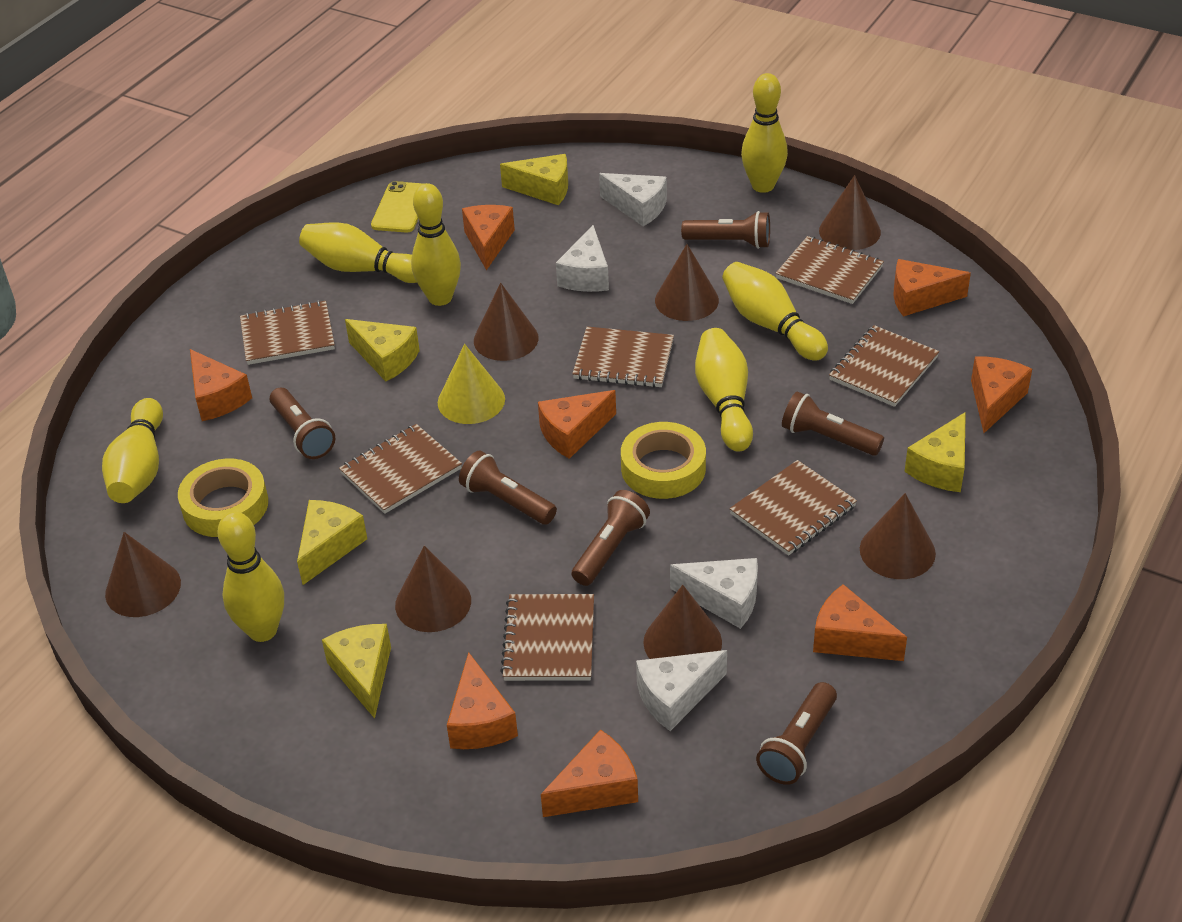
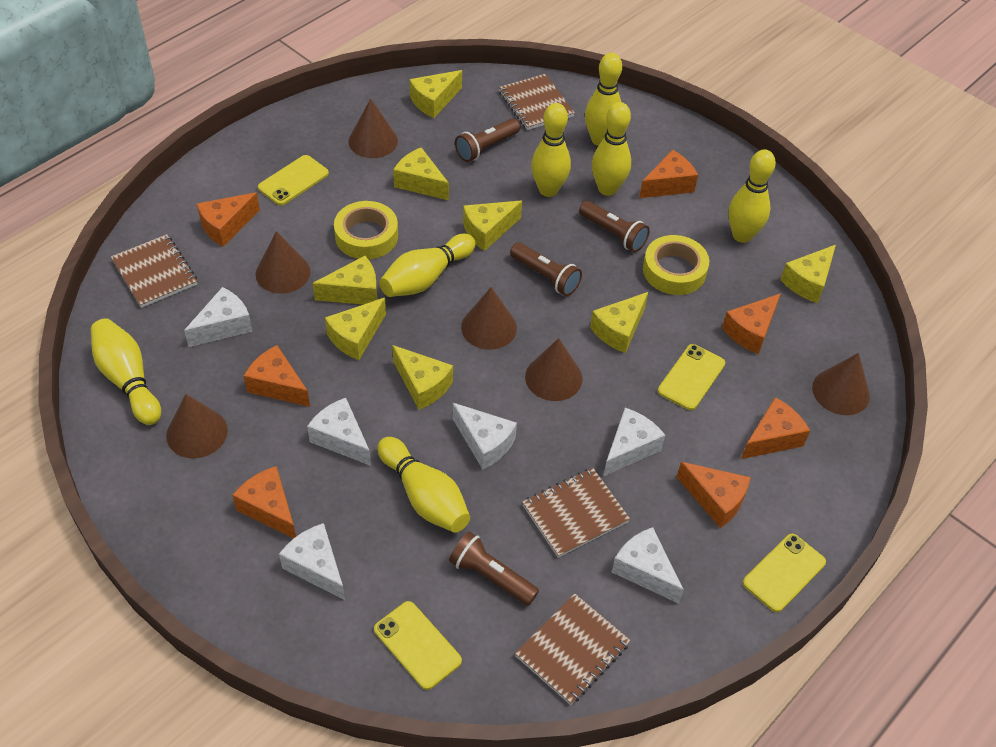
brown cone: 7 -> 6
brown flashlight: 6 -> 4
brown notebook: 7 -> 4
orange cheese: 8 -> 7
white cheese: 4 -> 6
yellow cheese: 5 -> 8
yellow cone: 1 -> 0
yellow phone: 1 -> 4

